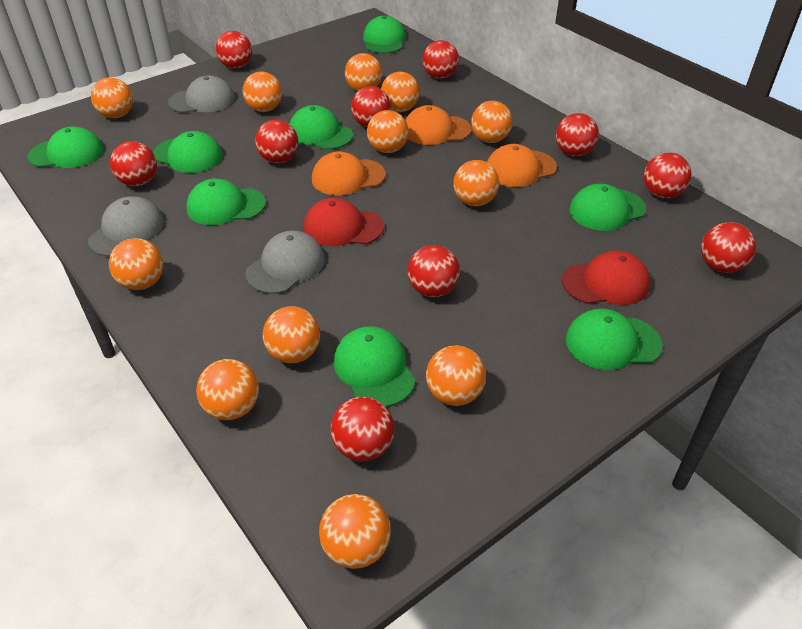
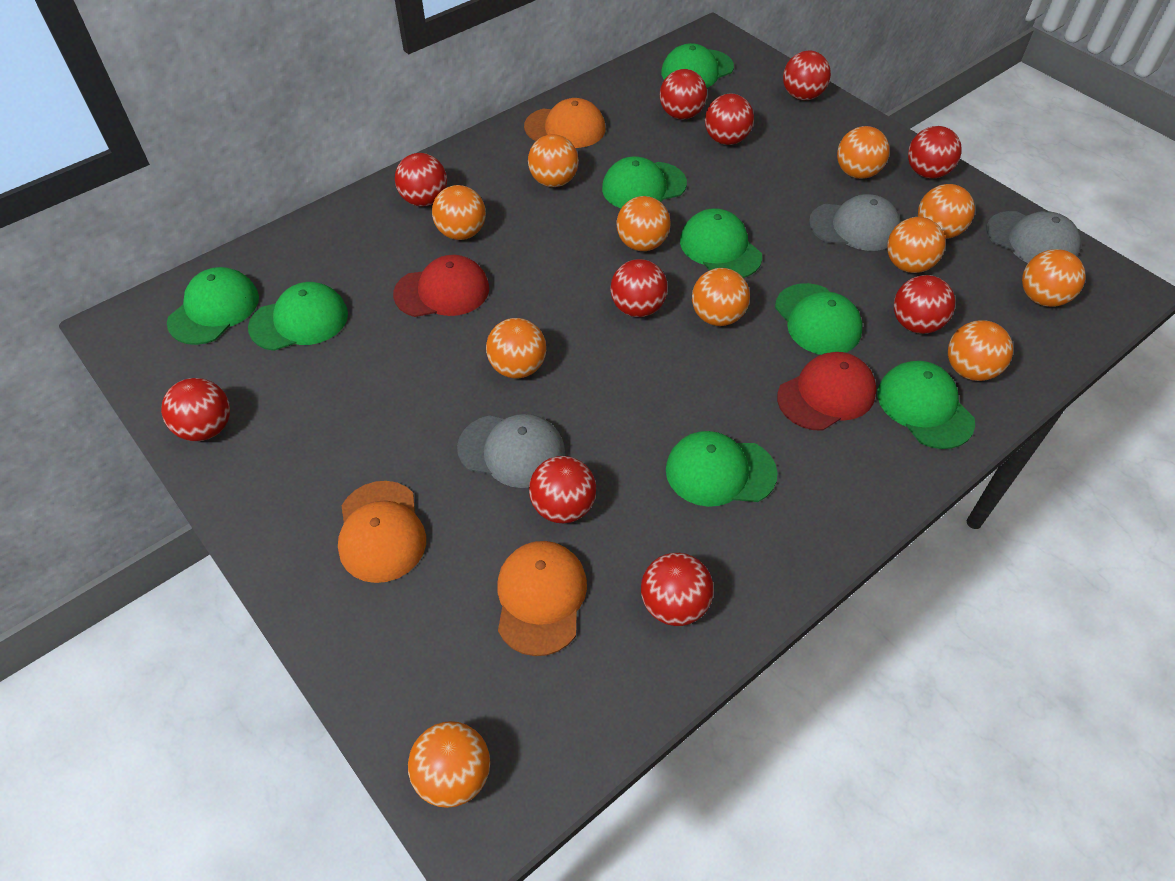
orange ball: 12 -> 11

